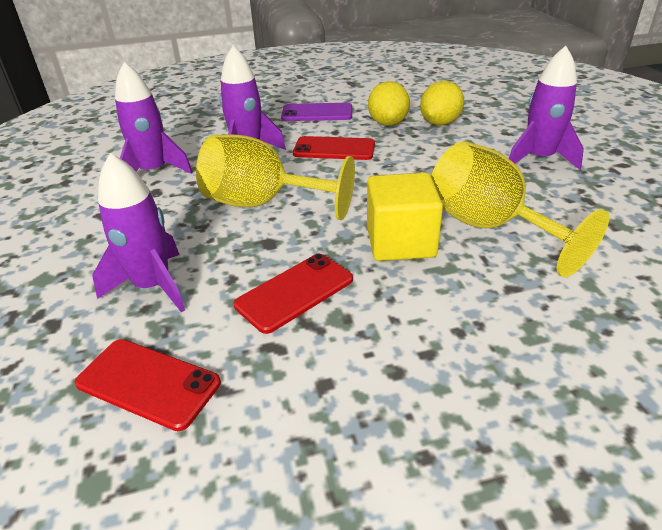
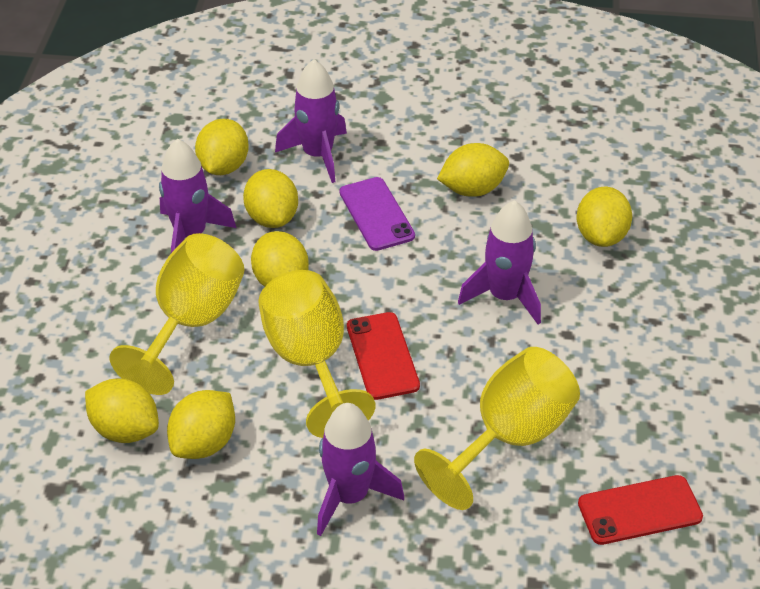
red phone: 3 -> 2
yellow cube: 1 -> 0
yellow goblet: 2 -> 3
yellow lemon: 2 -> 7

